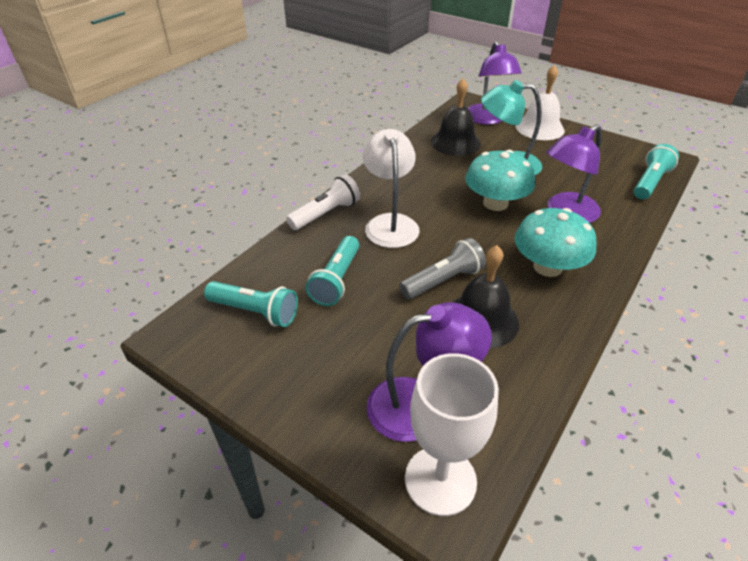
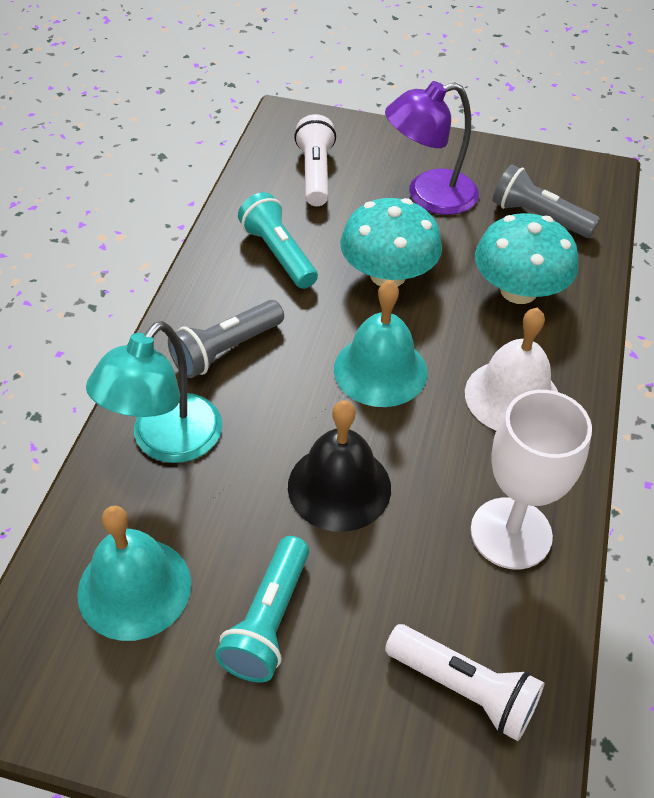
black bell: 2 -> 1
grey flashlight: 1 -> 2
purple lamp: 3 -> 1
turquoise bell: 0 -> 2
turquoise flashlight: 3 -> 2
white flashlight: 1 -> 2
white lamp: 1 -> 0

